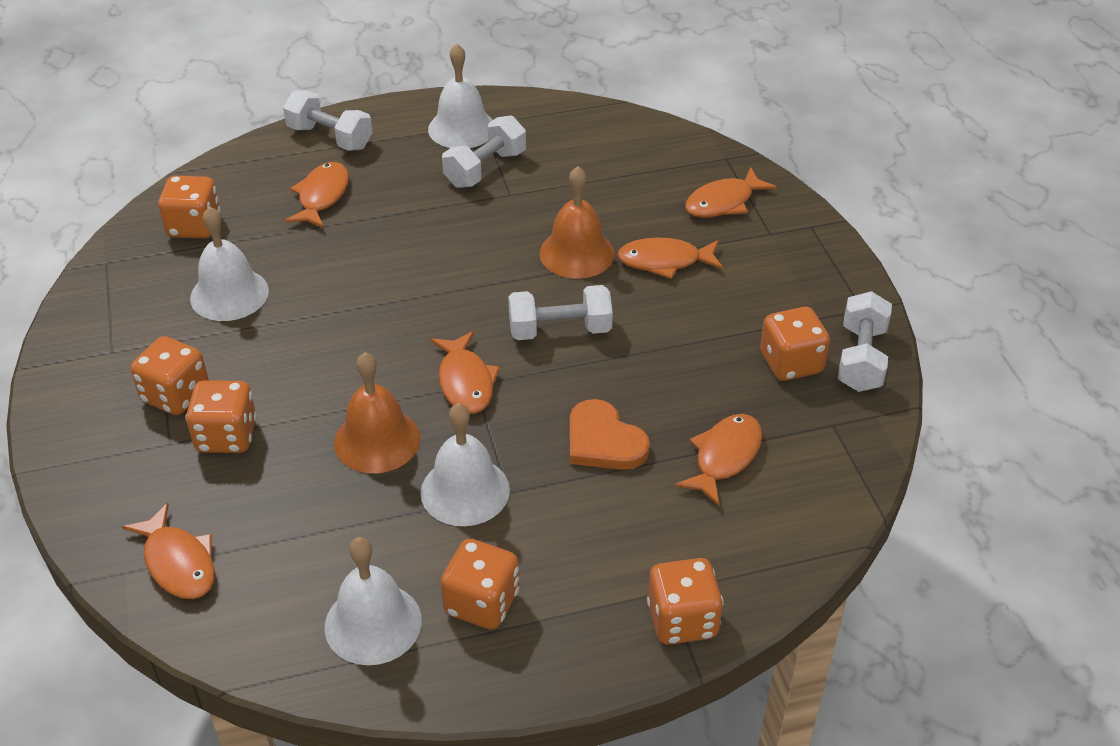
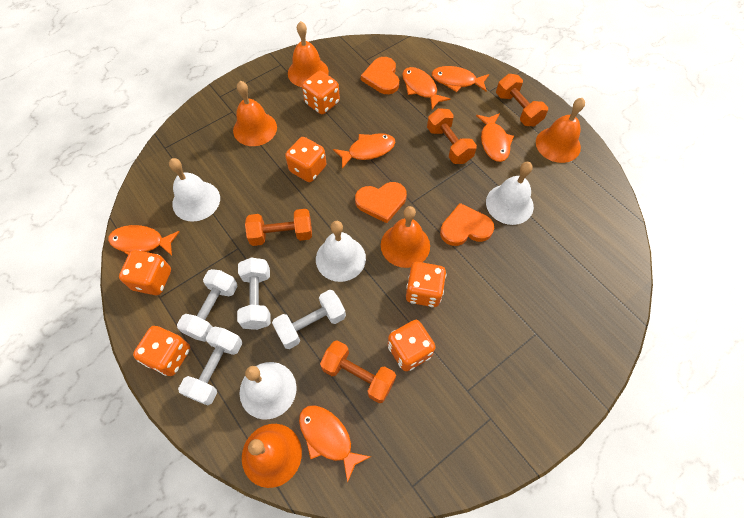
orange bell: 2 -> 5
orange dumbbell: 0 -> 4
orange heart: 1 -> 3

